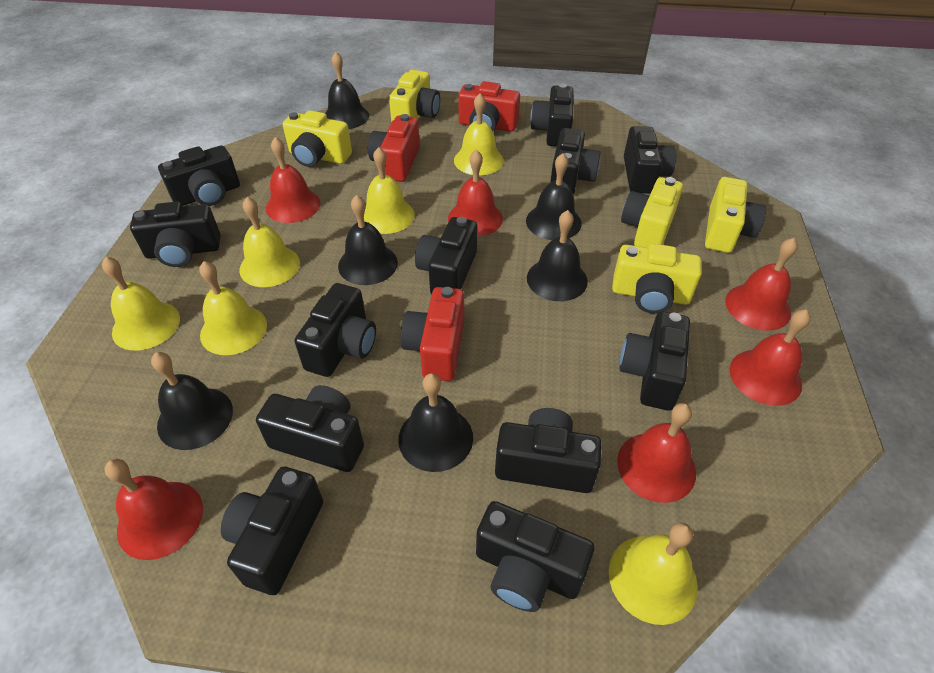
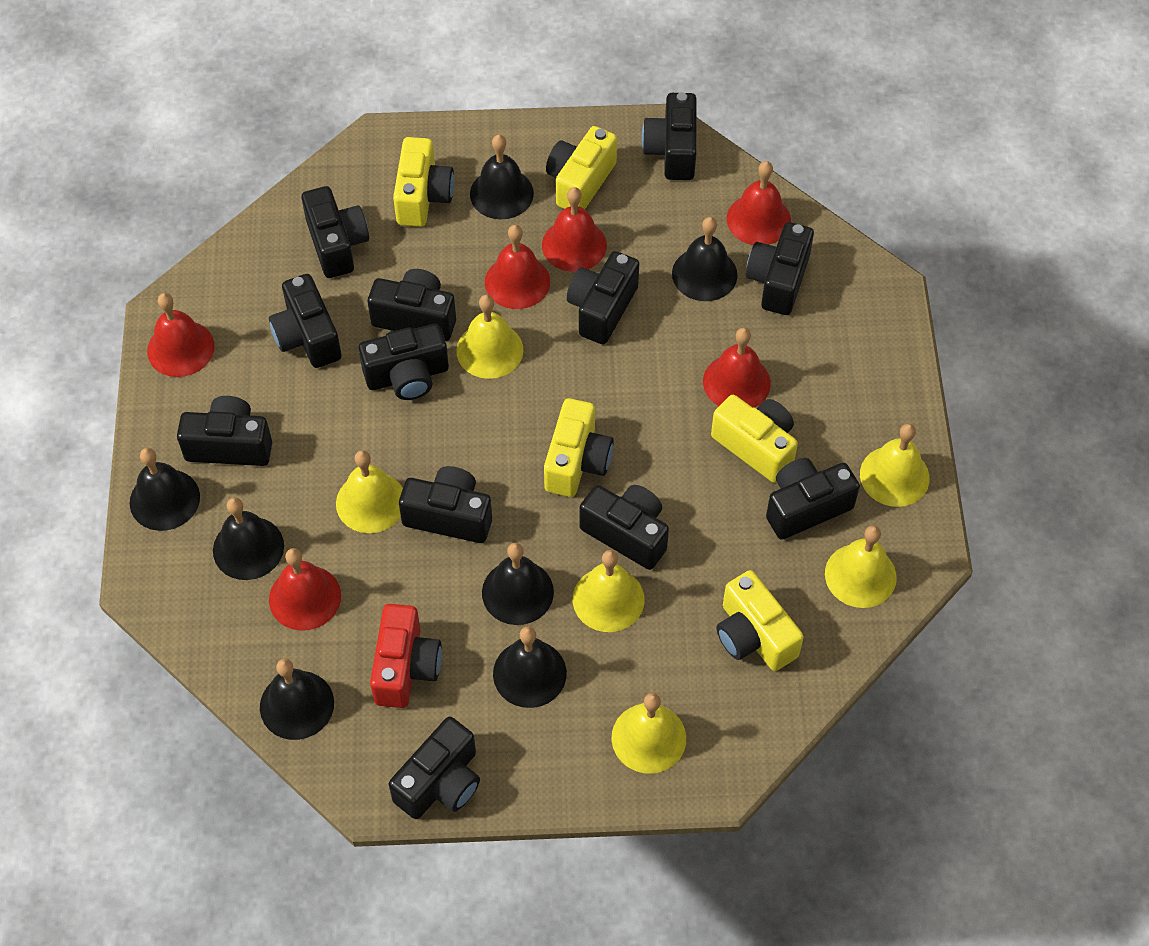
black bell: 6 -> 7
red camera: 3 -> 1

